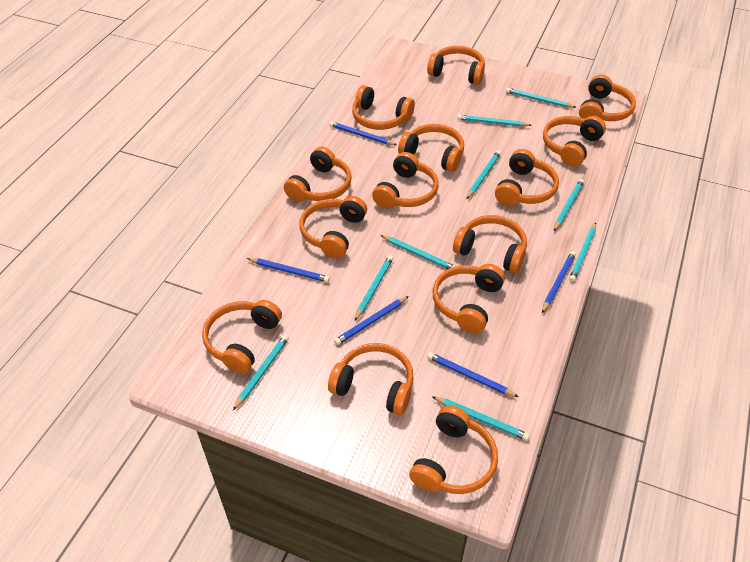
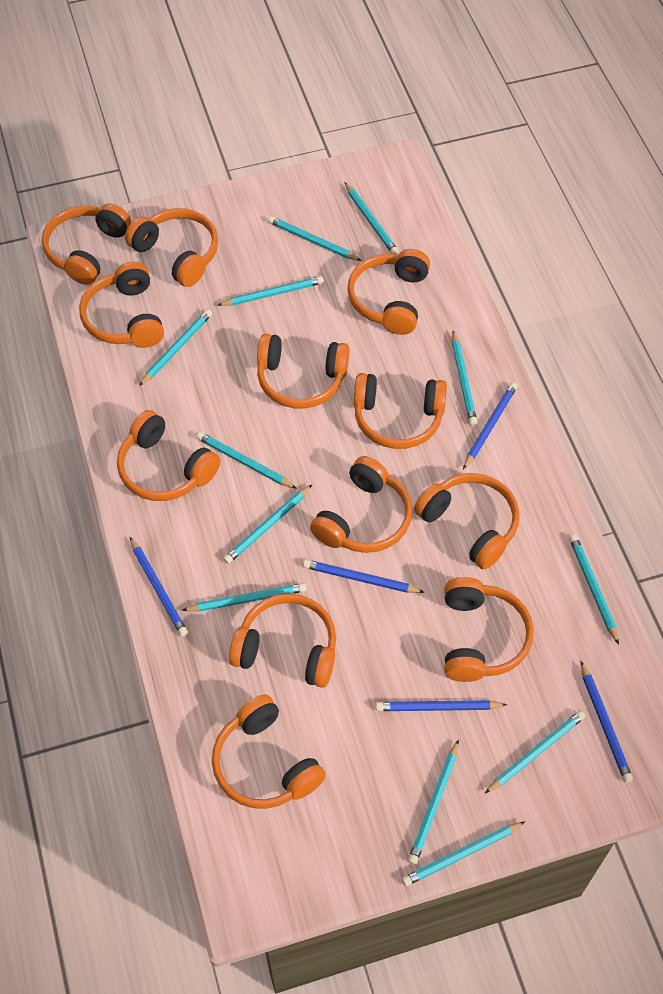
orange headphones: 14 -> 12
turquoise pencil: 9 -> 12

